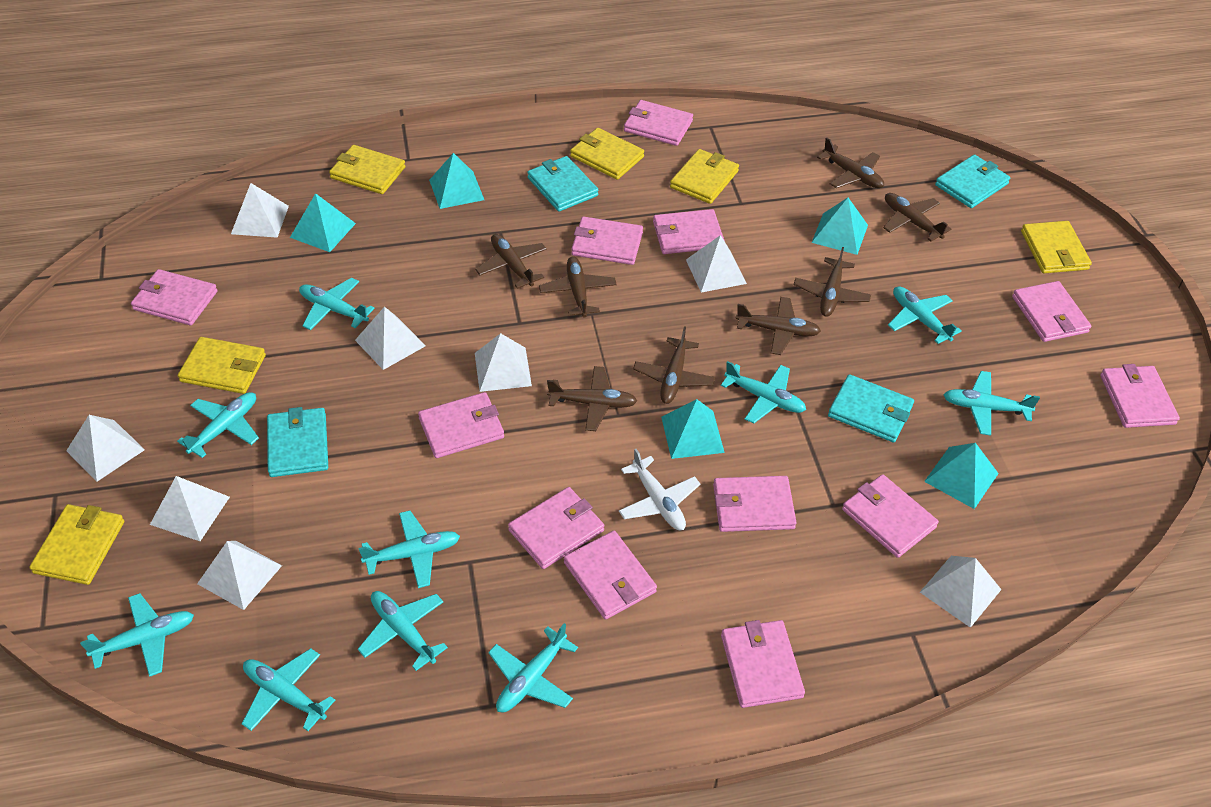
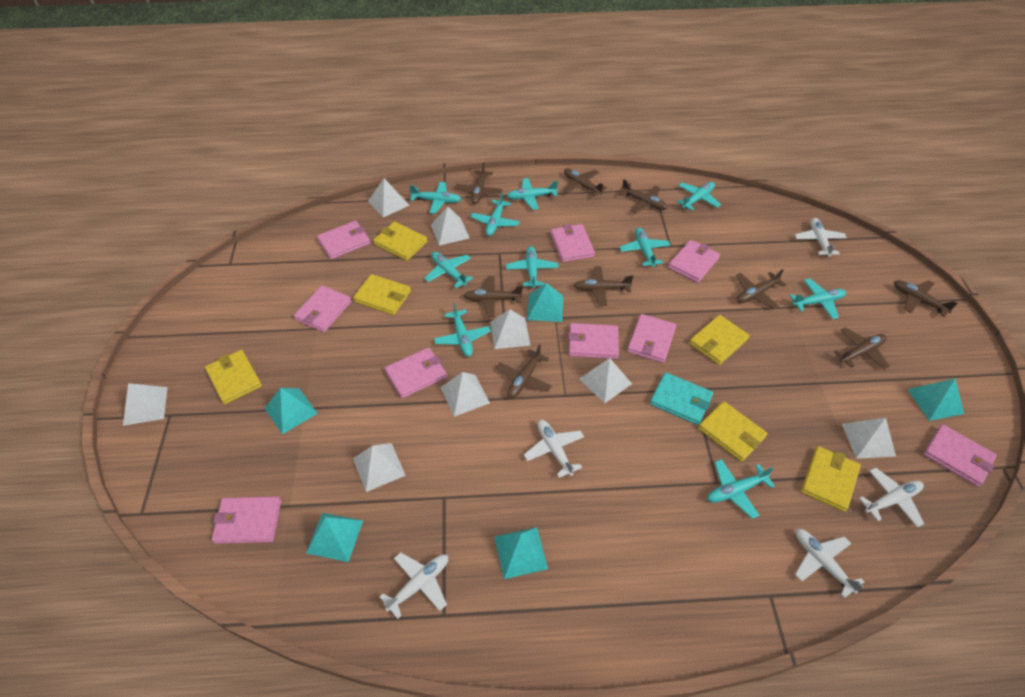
brown plane: 8 -> 9
pink wallet: 12 -> 9
turquoise wallet: 4 -> 1
white plane: 1 -> 5

